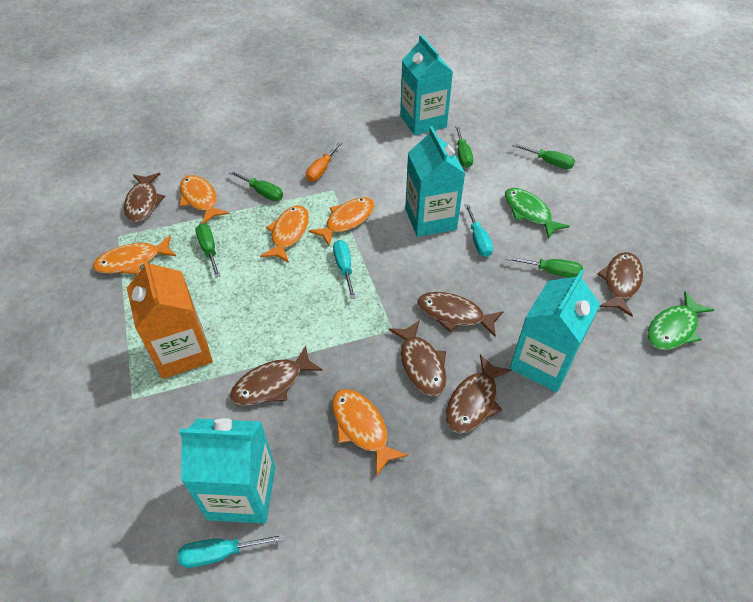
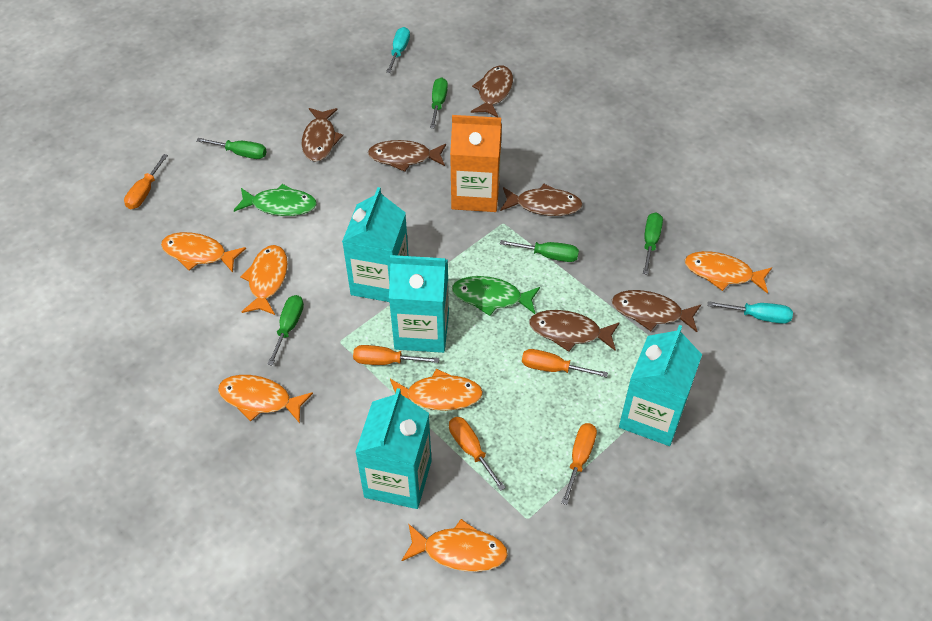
orange fish: 5 -> 6
orange screwdriver: 1 -> 5
turquoise screwdriver: 3 -> 2

